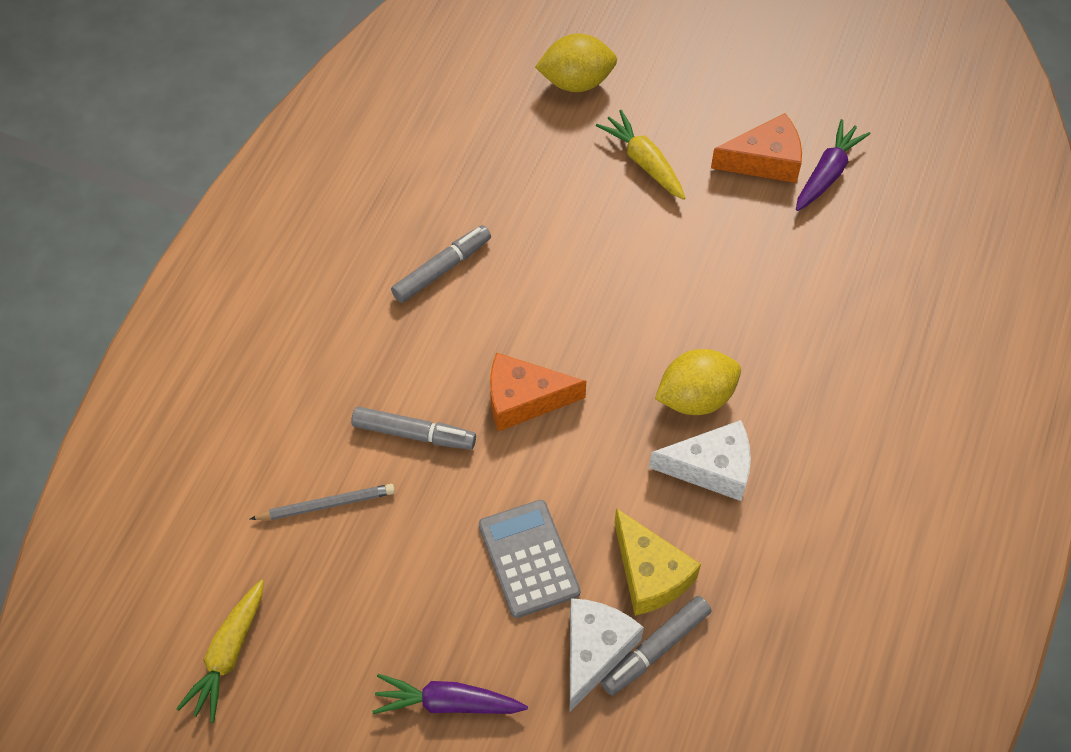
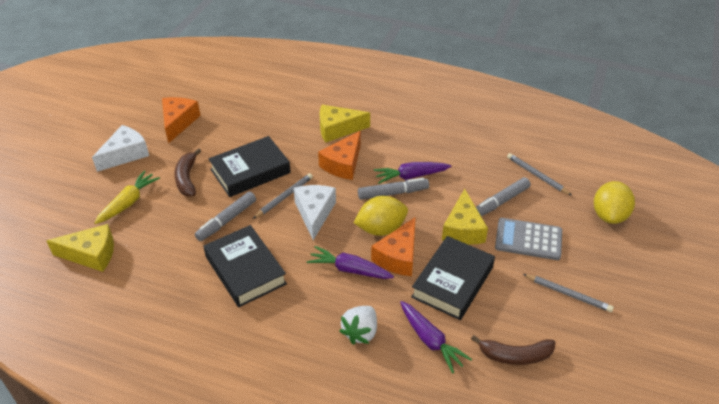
black book: 0 -> 3
brown banana: 0 -> 2
grey pencil: 1 -> 3
orange cheese: 2 -> 3
purple carrot: 2 -> 3
white strawberry: 0 -> 1
yellow carrot: 2 -> 1
yellow cheese: 1 -> 3

